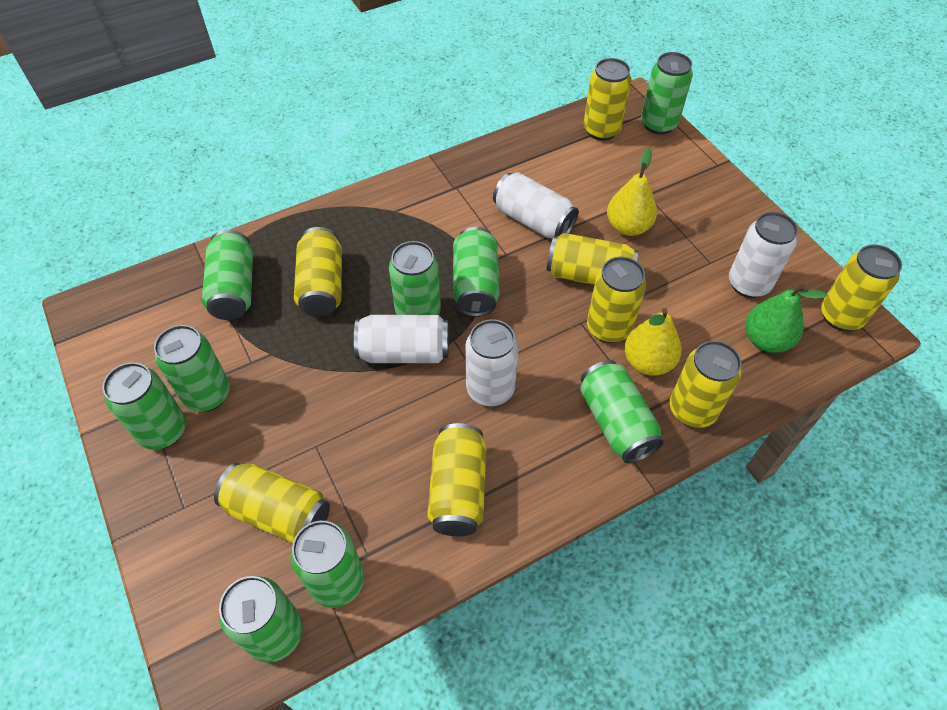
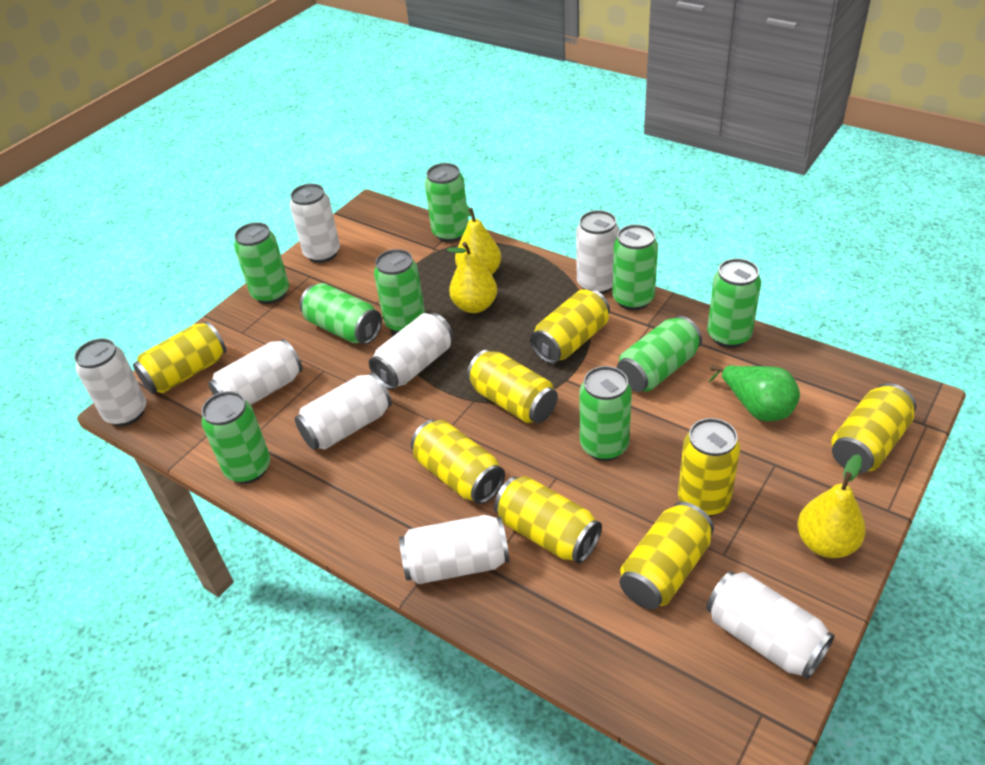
white can: 4 -> 8
yellow pear: 2 -> 3

